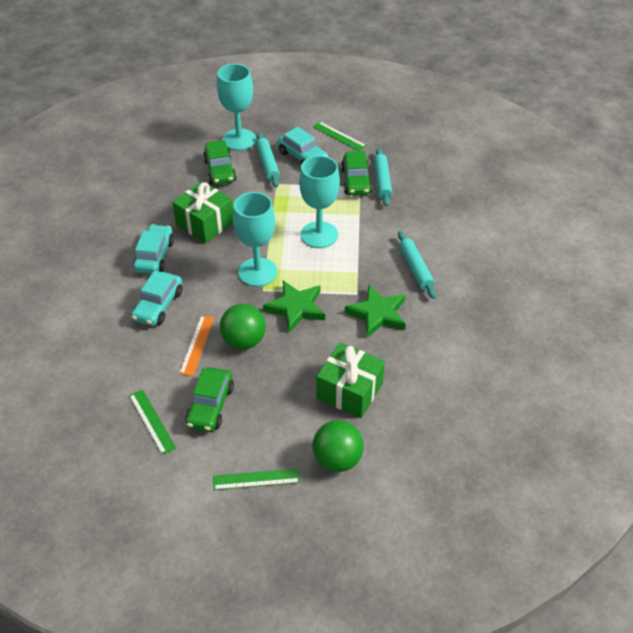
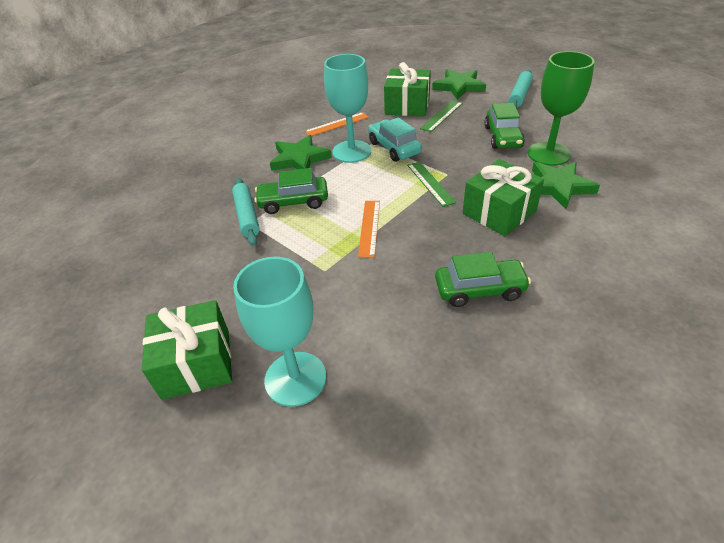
green ball: 2 -> 0
green gift: 2 -> 3
green goblet: 0 -> 1
green ruler: 3 -> 2
green star: 2 -> 3
orange ruler: 1 -> 2
turquoise car: 3 -> 1
turquoise goblet: 3 -> 2
turquoise rolling pin: 3 -> 2

